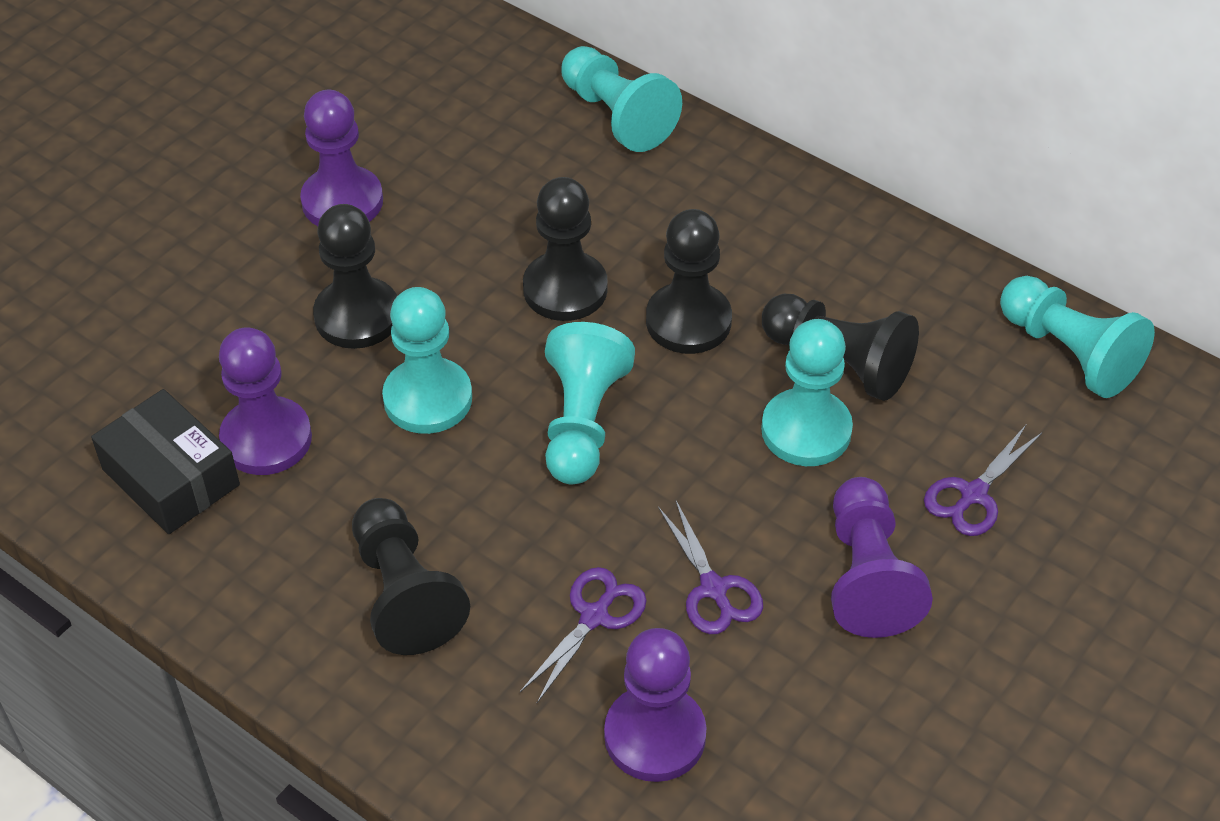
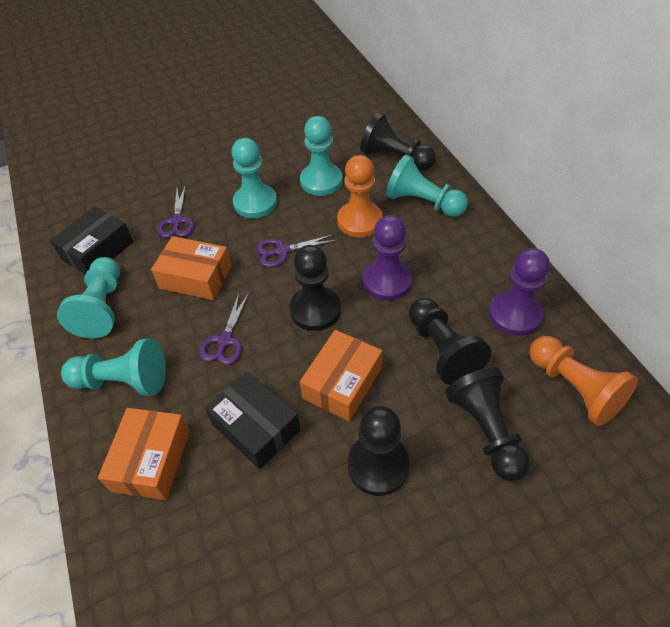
black box: 1 -> 2
orange box: 0 -> 3
orange pawn: 0 -> 2
purple pawn: 4 -> 2

